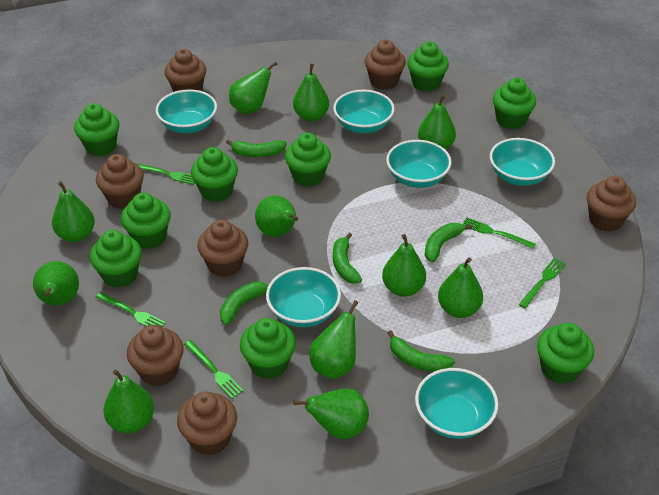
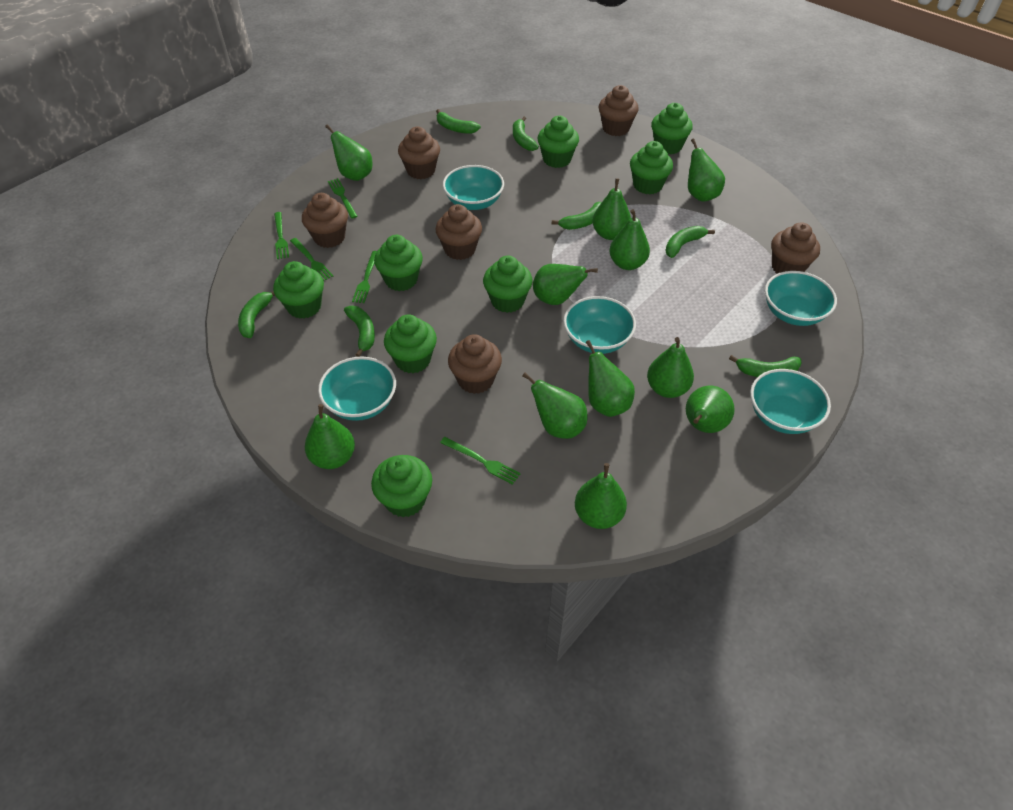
brown cupcake: 7 -> 6
green banana: 5 -> 7
green cupcake: 9 -> 8
turquoise bowl: 6 -> 5

